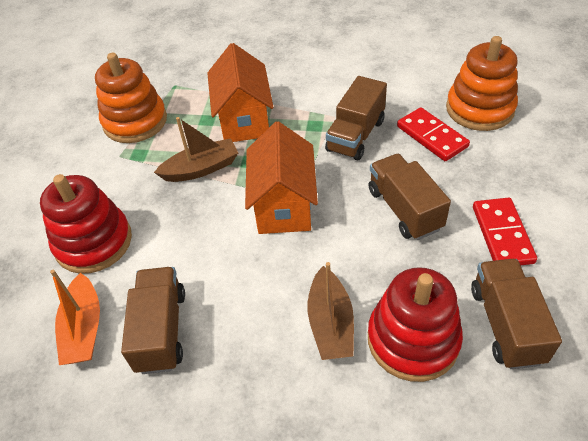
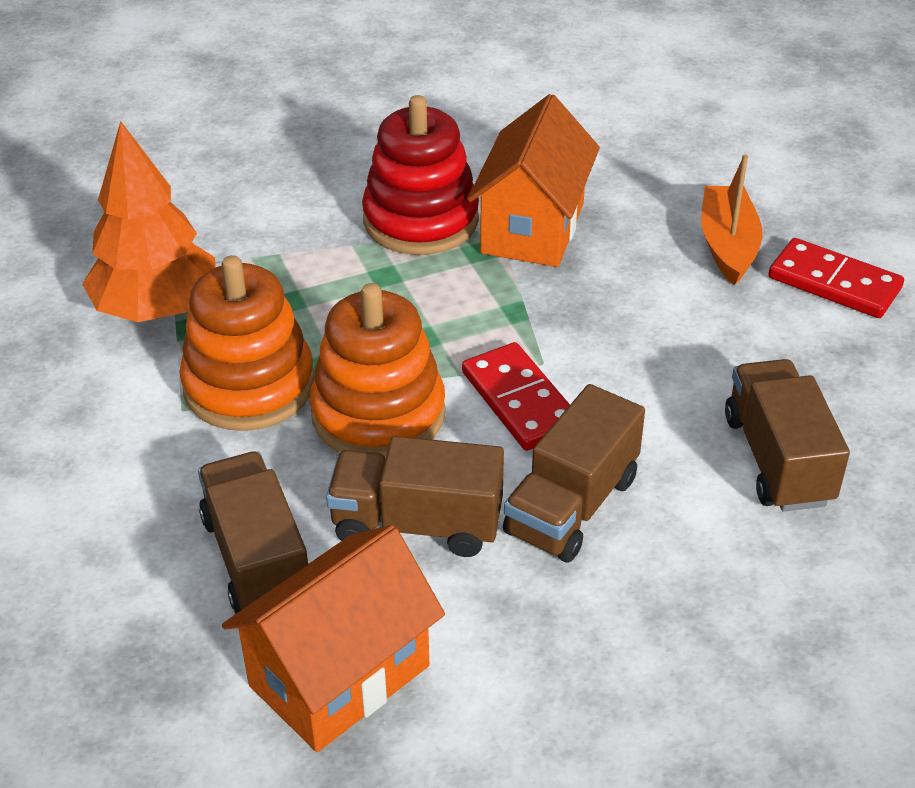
brown boat: 2 -> 0
orange tree: 0 -> 1
red stacking toy: 2 -> 1

